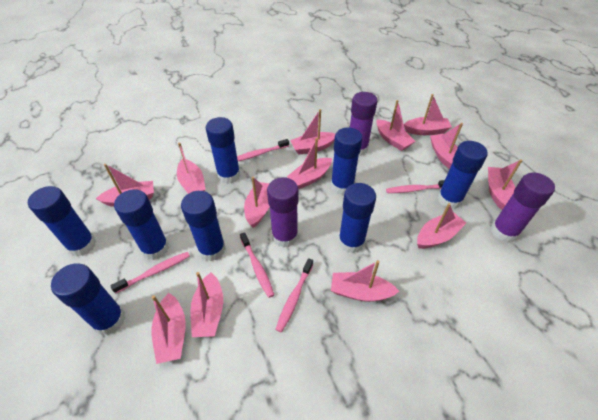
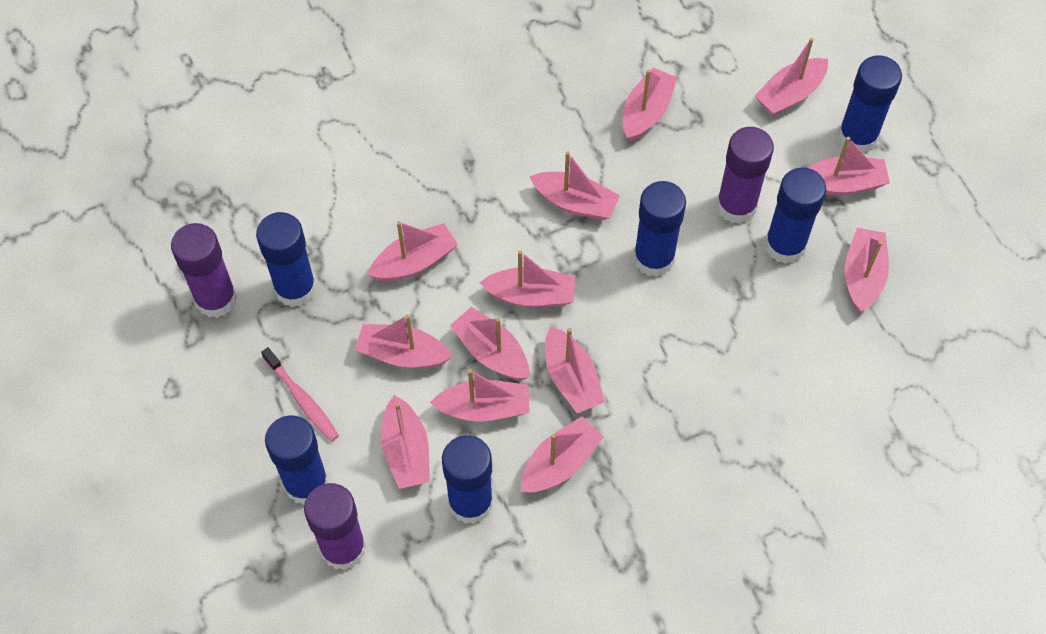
blue glue stick: 8 -> 6
pink toothbrush: 5 -> 1

